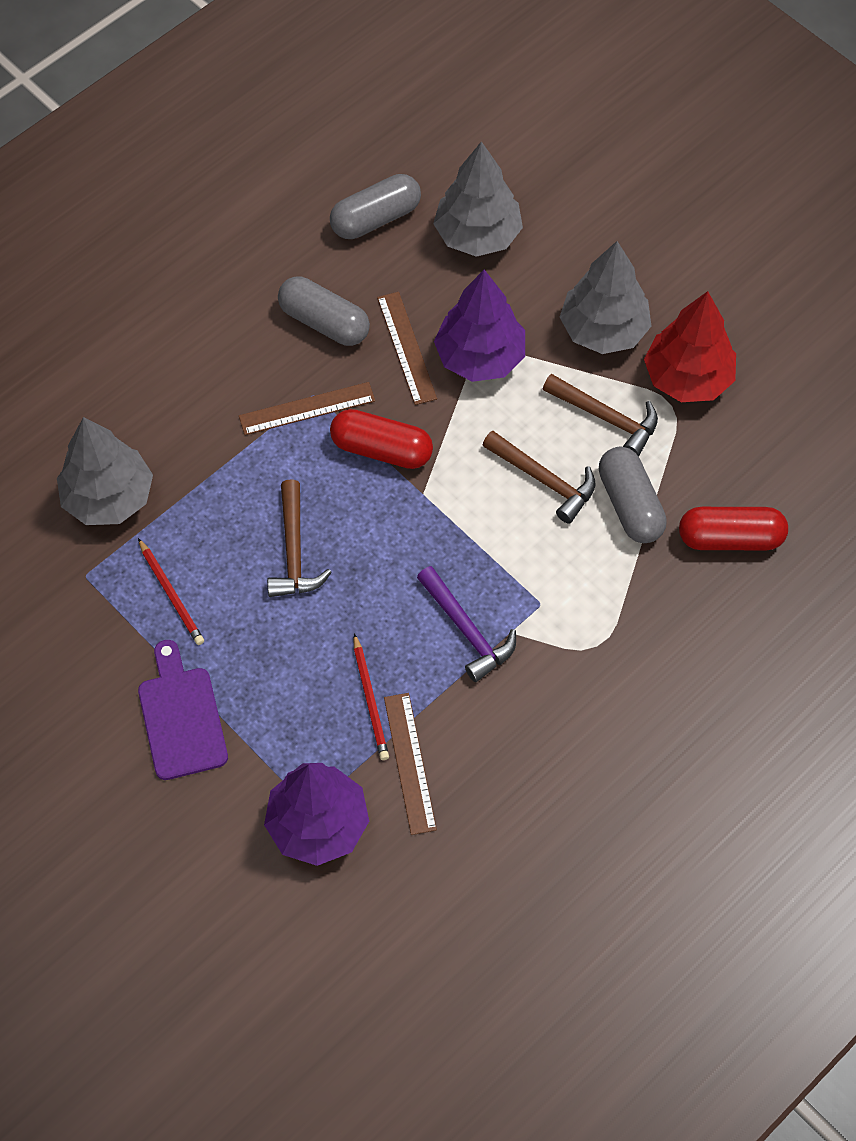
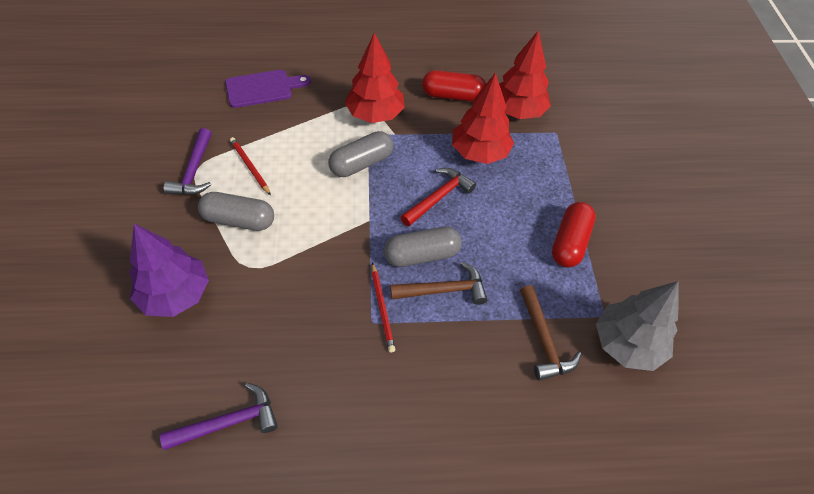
brown hammer: 3 -> 2
brown ruler: 3 -> 0
grey tree: 3 -> 1
purple hammer: 1 -> 2
purple tree: 2 -> 1
red hammer: 0 -> 1
red tree: 1 -> 3

